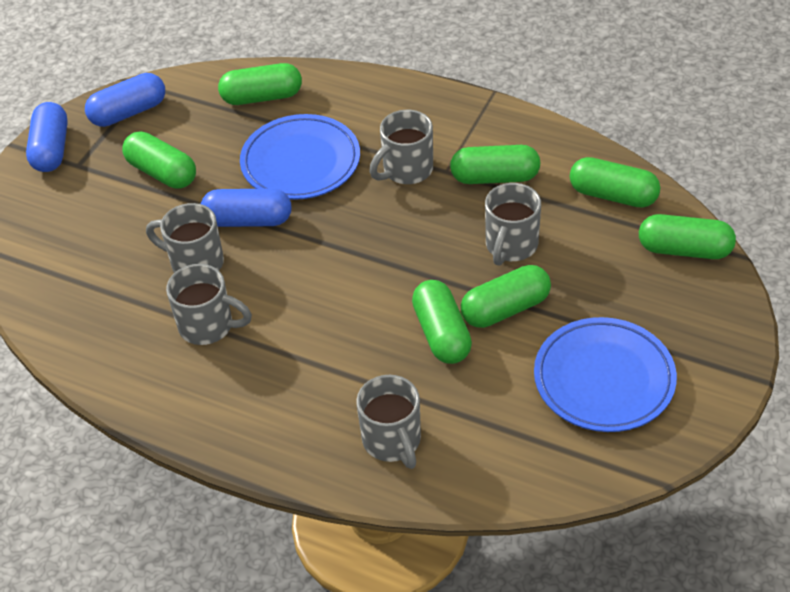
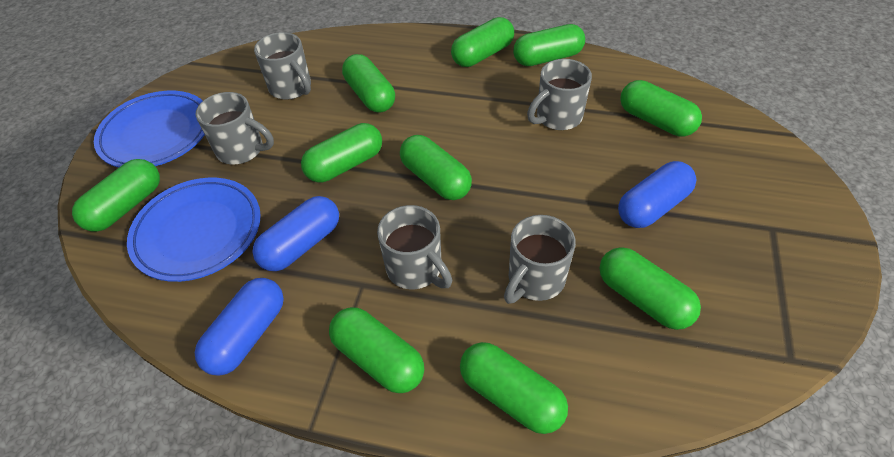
green capsule: 7 -> 10

